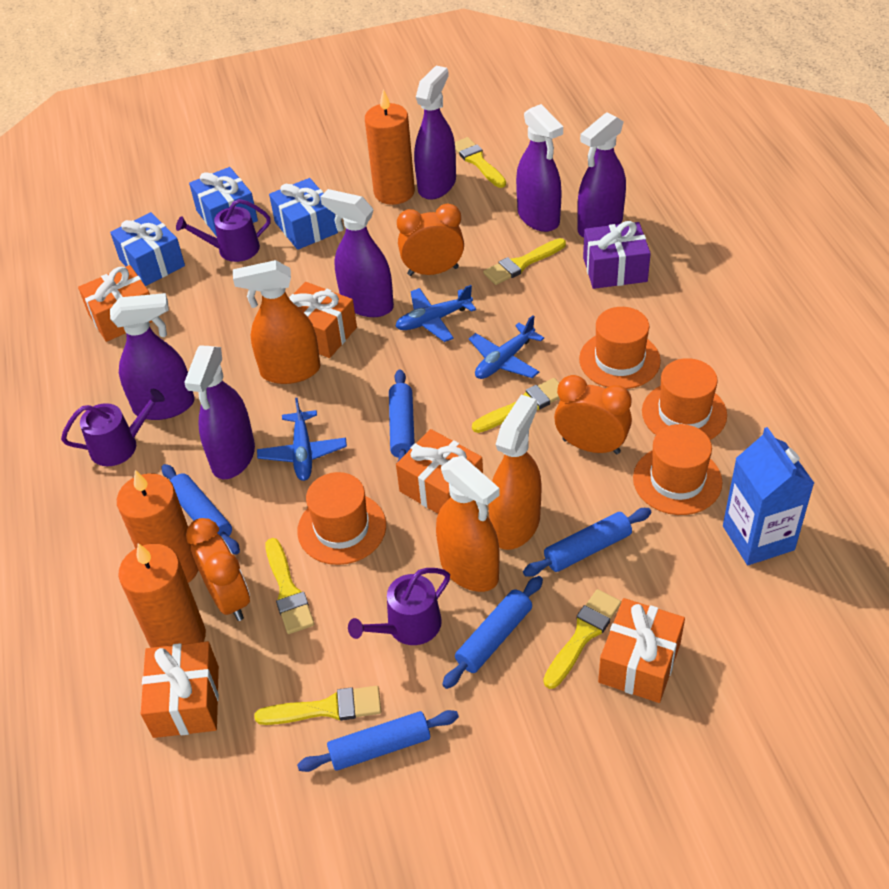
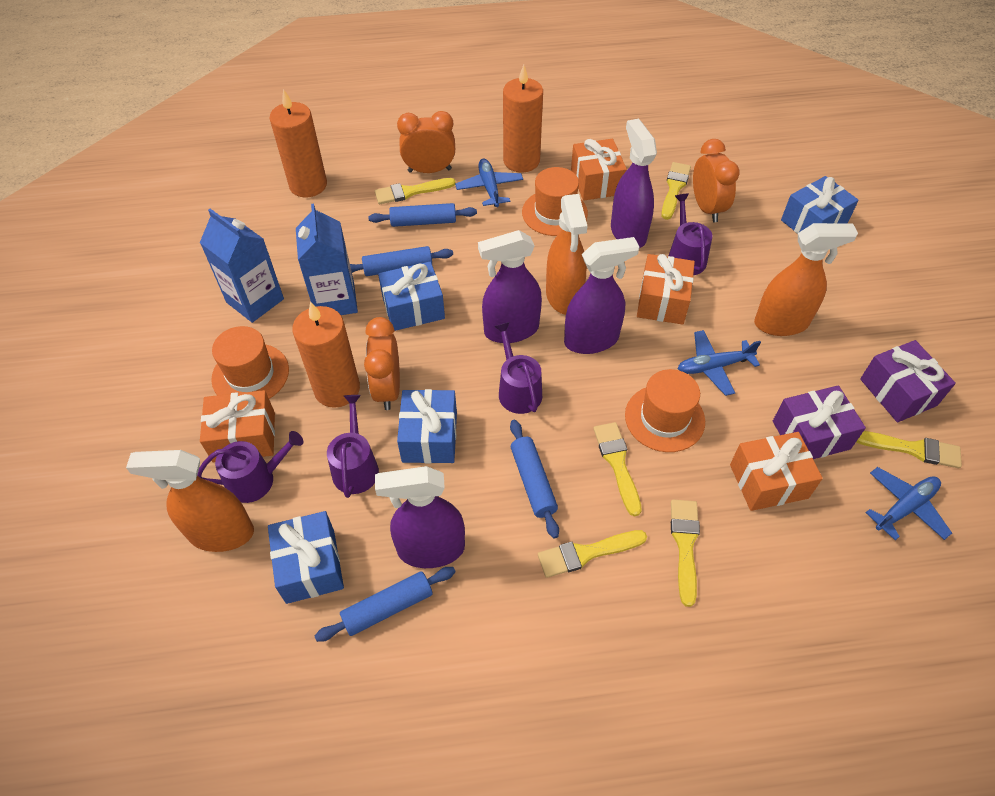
blue carton: 1 -> 2
blue gift: 3 -> 4
blue rolling pin: 5 -> 4
orange gift: 5 -> 4
orange hat: 4 -> 3
purple gift: 1 -> 2
purple spray bottle: 6 -> 4
purple watering can: 3 -> 4

